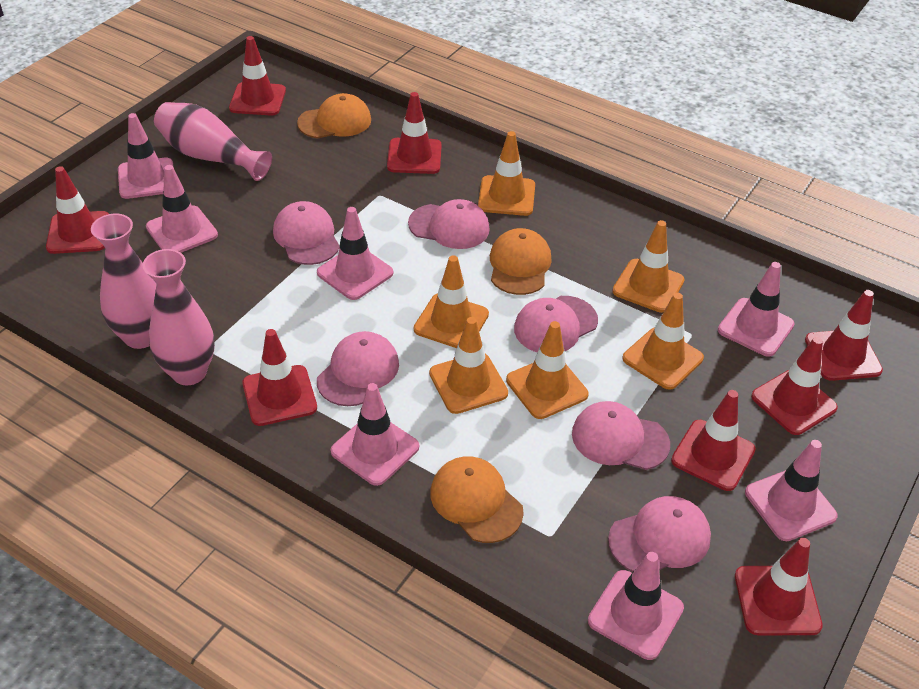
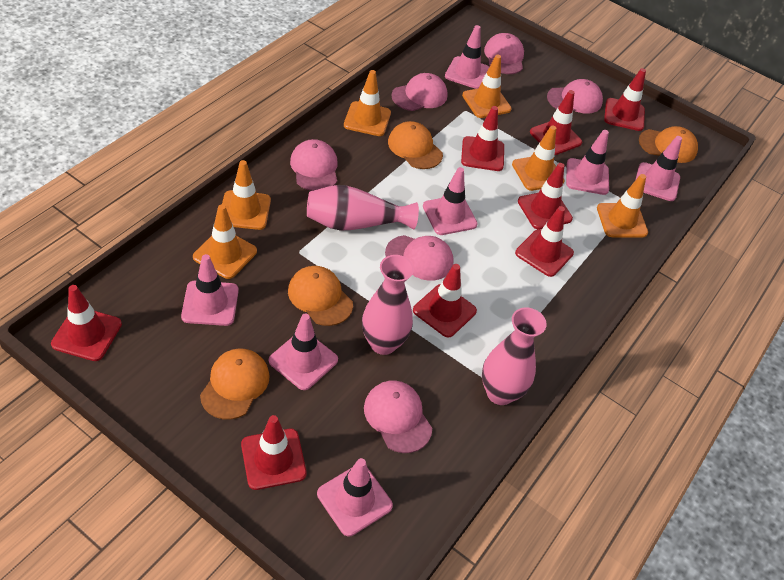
orange cap: 3 -> 4

